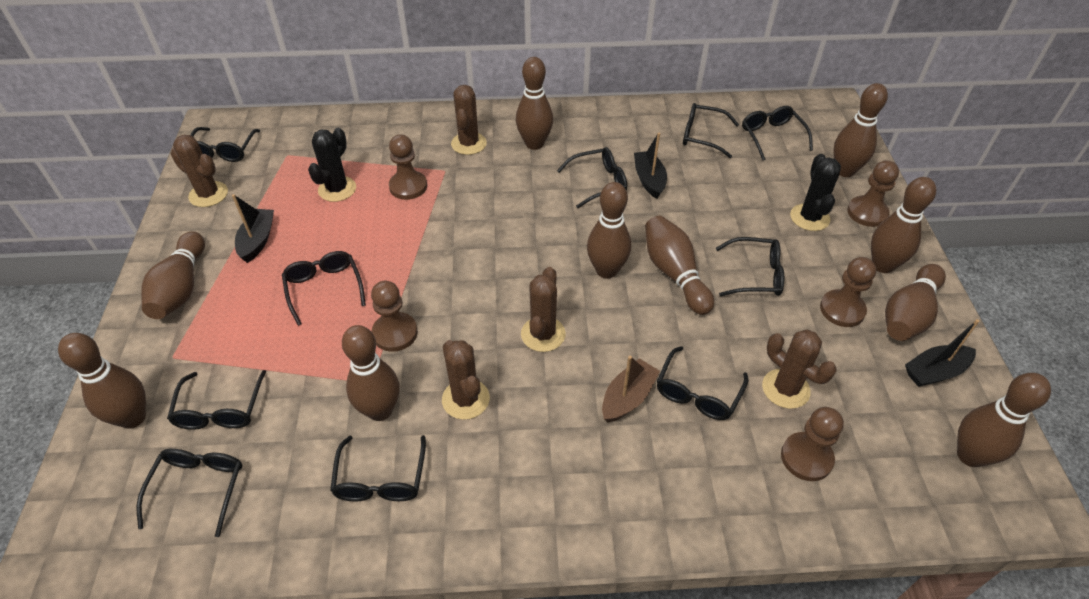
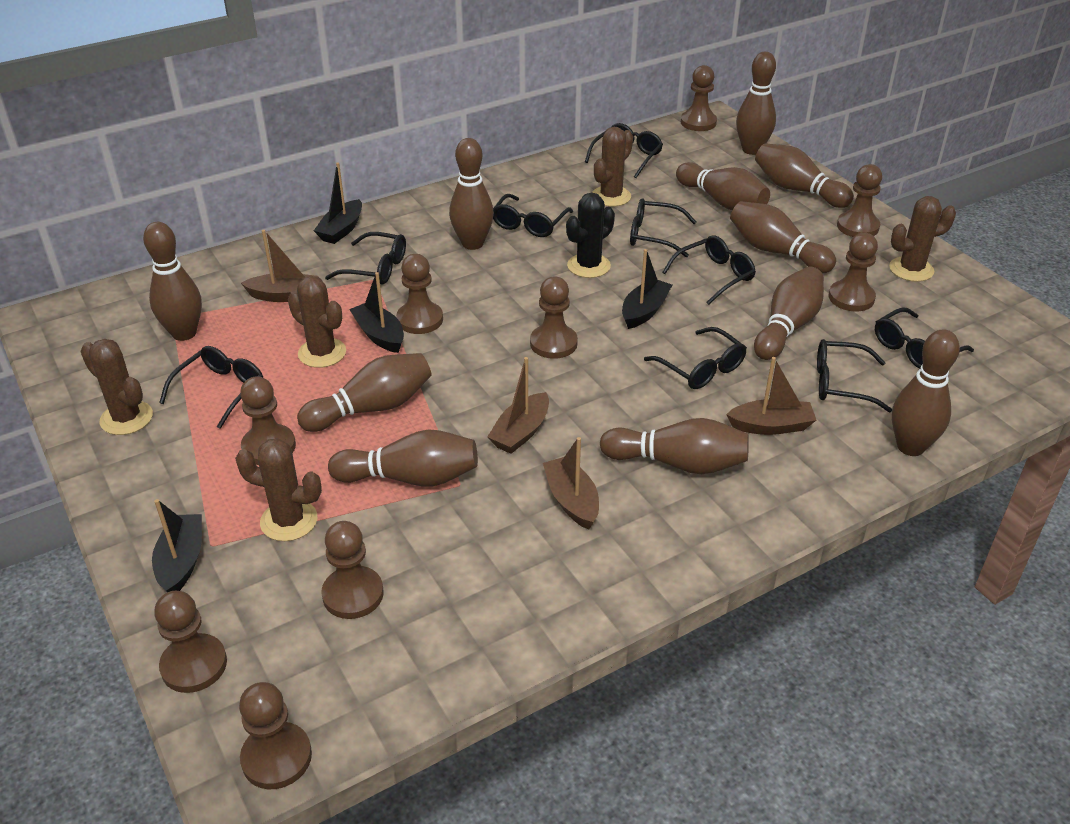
black boat: 3 -> 4
black cactus: 2 -> 1
black glasses: 10 -> 9
brown boat: 1 -> 4
brown bowling pin: 10 -> 11
brown pawn: 5 -> 9

